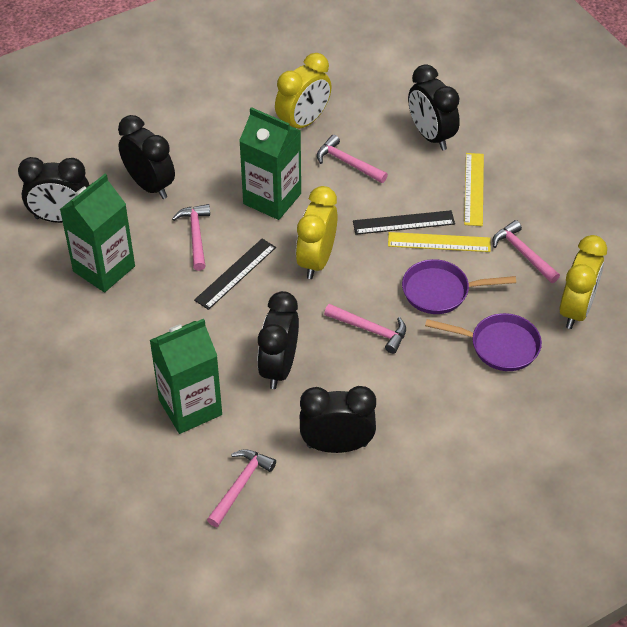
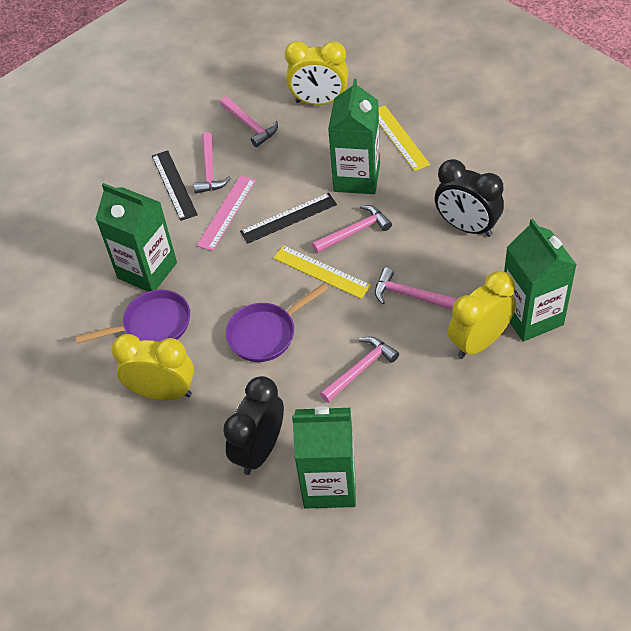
black clock: 5 -> 2
green carton: 3 -> 4
pink ruler: 0 -> 1

